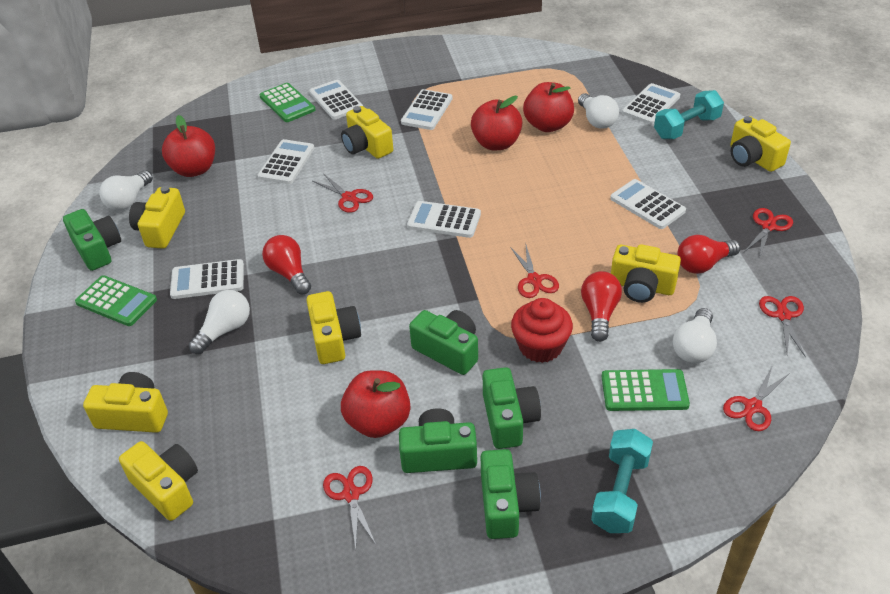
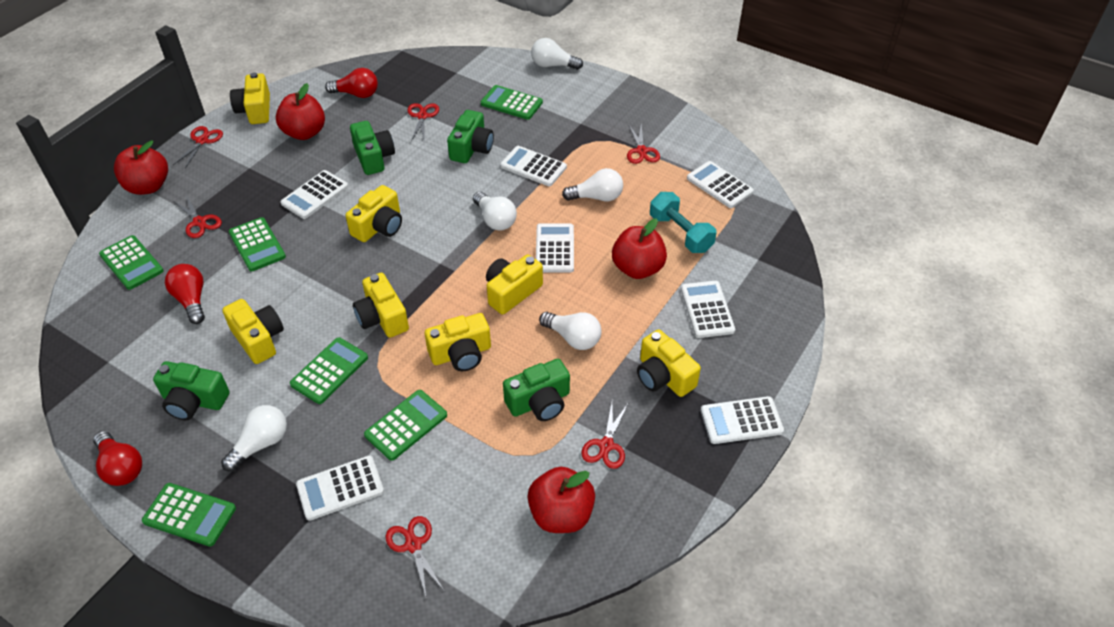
green calculator: 3 -> 6
green camera: 5 -> 4
red cupcake: 1 -> 0
turquoise dumbbell: 2 -> 1
white light bulb: 4 -> 5

